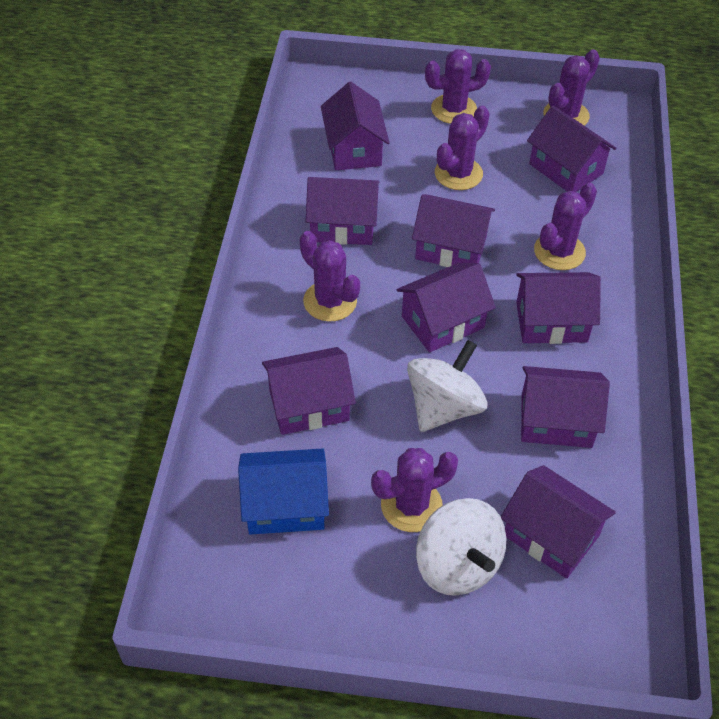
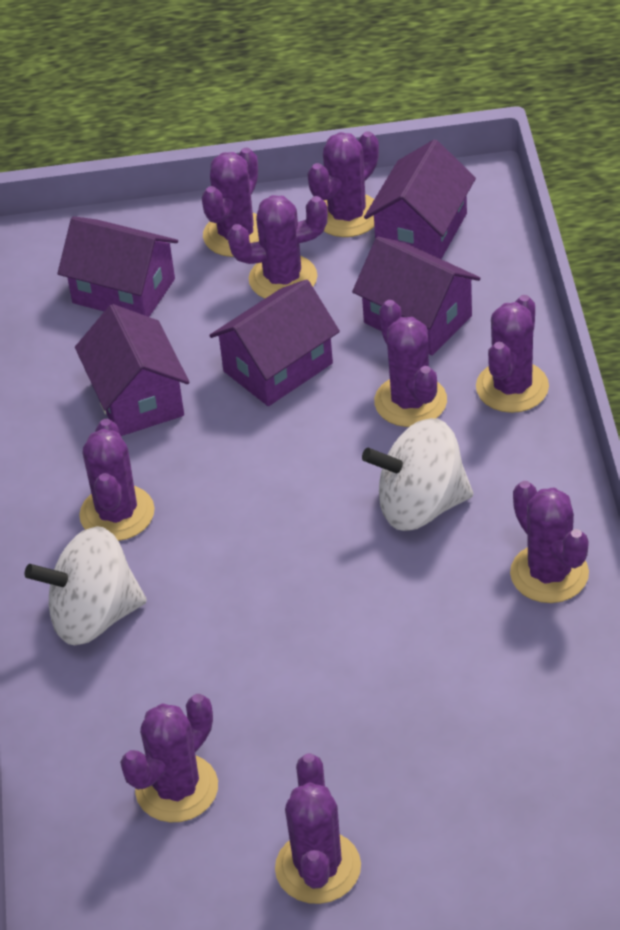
blue house: 1 -> 0
purple cactus: 6 -> 9
purple house: 9 -> 5

